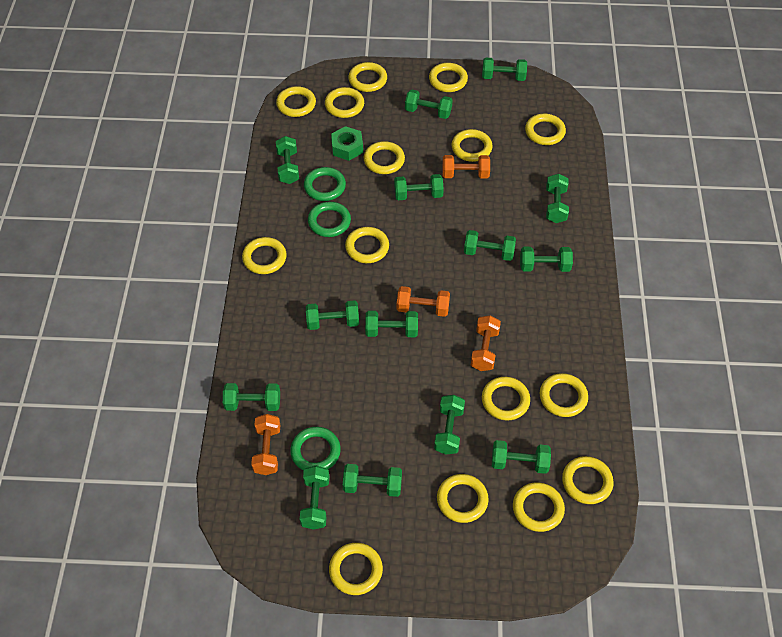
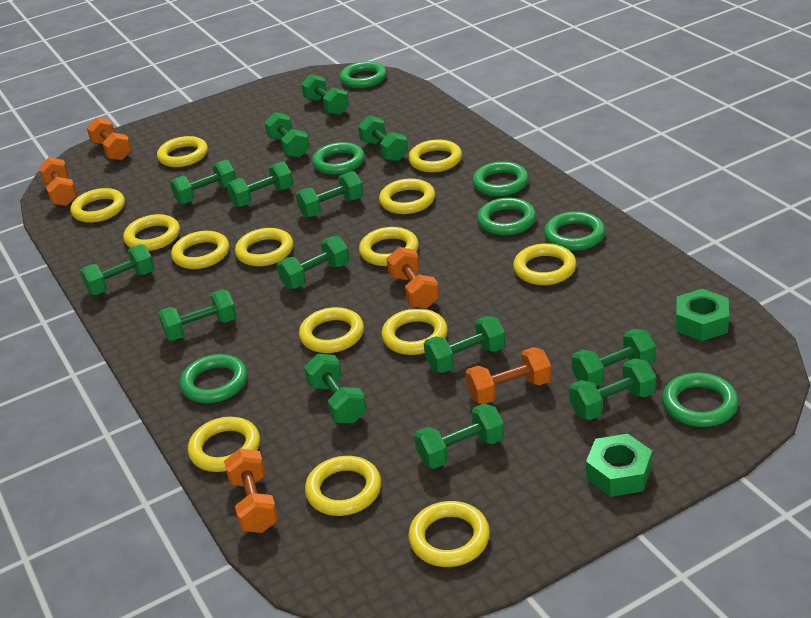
green nut: 1 -> 2
green ring: 3 -> 7
orange dumbbell: 4 -> 5
yellow ring: 15 -> 14

